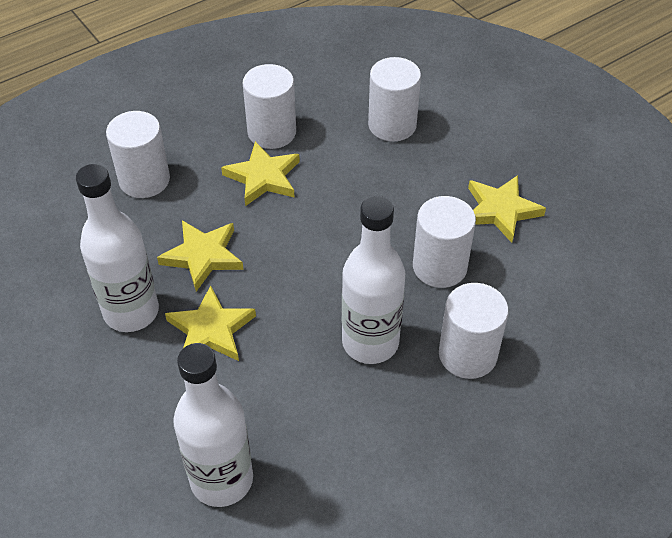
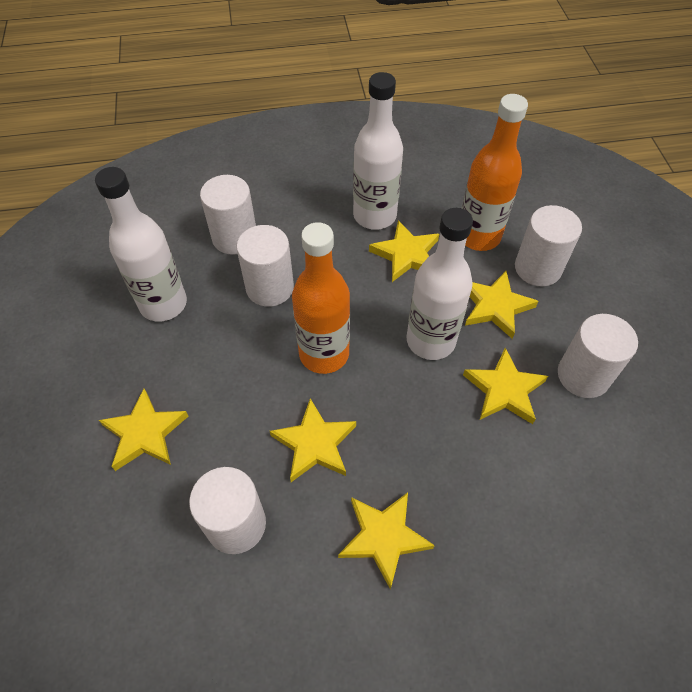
orange bottle: 0 -> 2
yellow star: 4 -> 6

